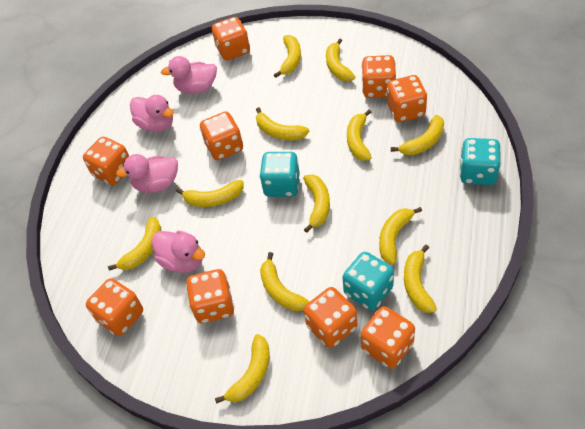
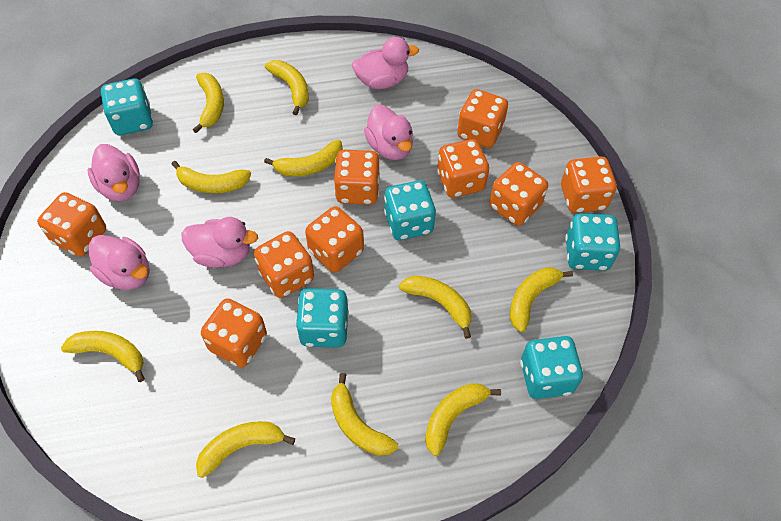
pink duck: 4 -> 5
turquoise dice: 3 -> 5
yellow banana: 12 -> 10

